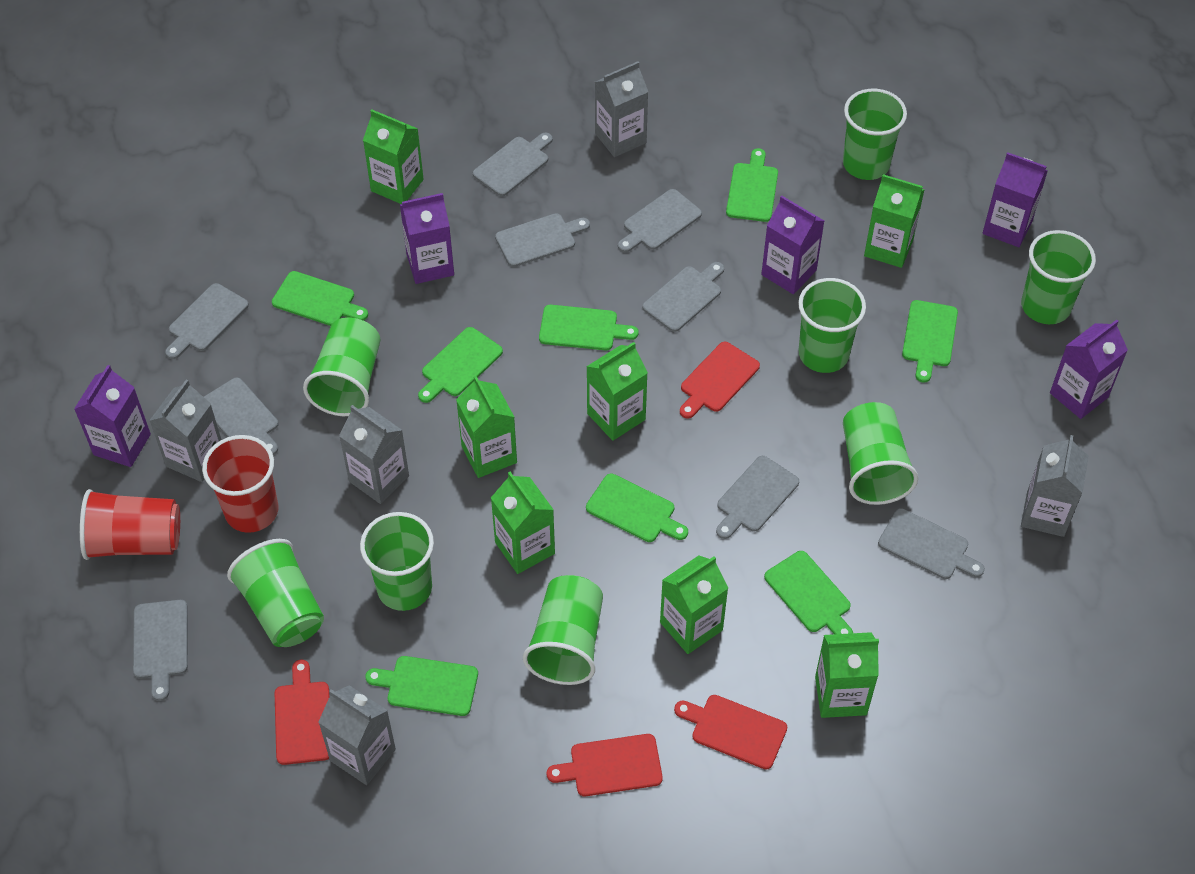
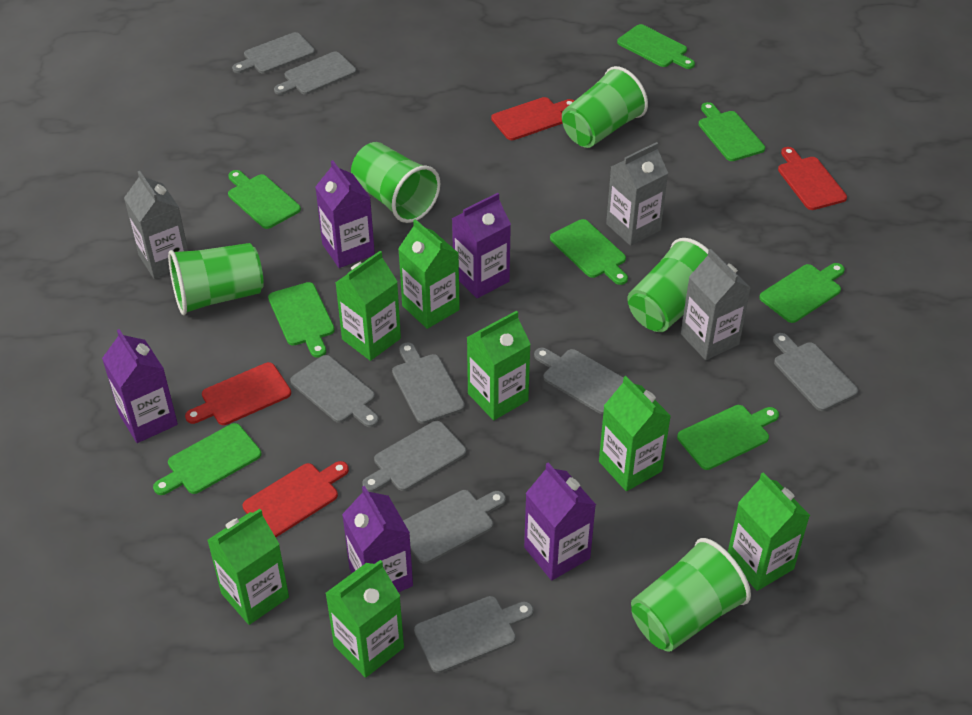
green cup: 8 -> 5
grey carton: 5 -> 3
red cup: 2 -> 0

